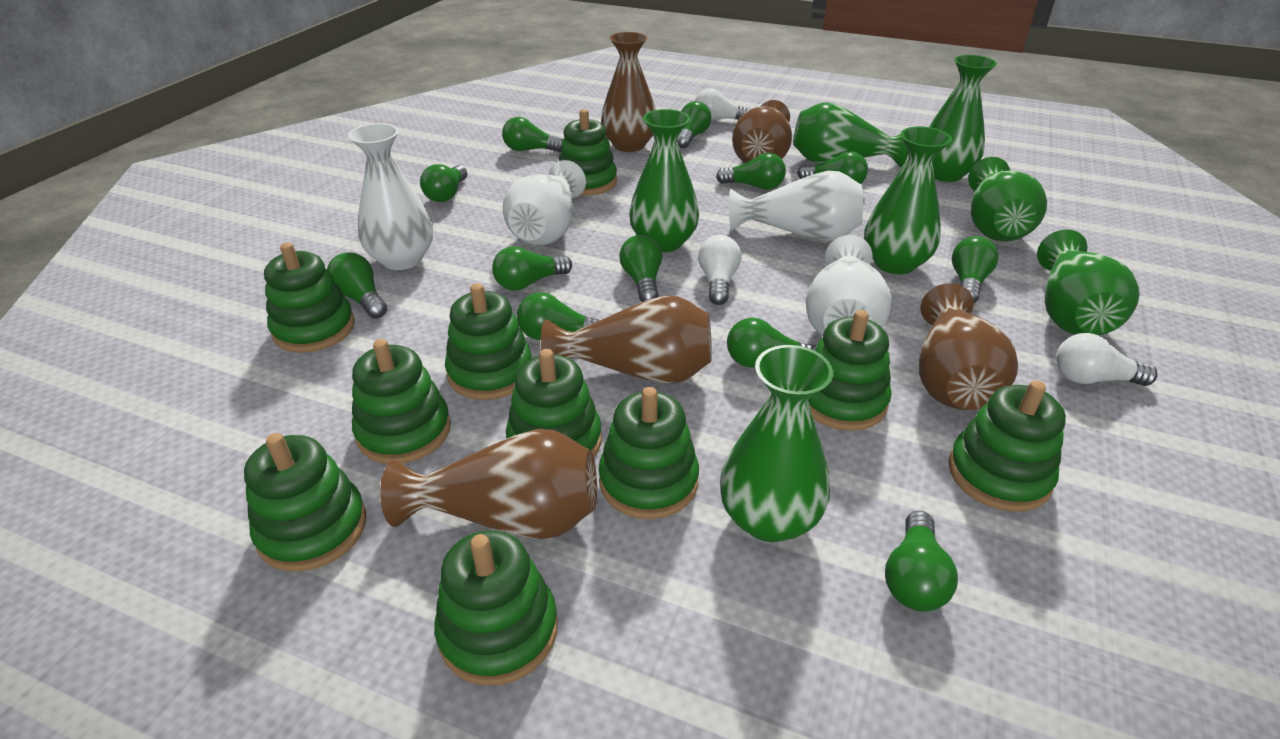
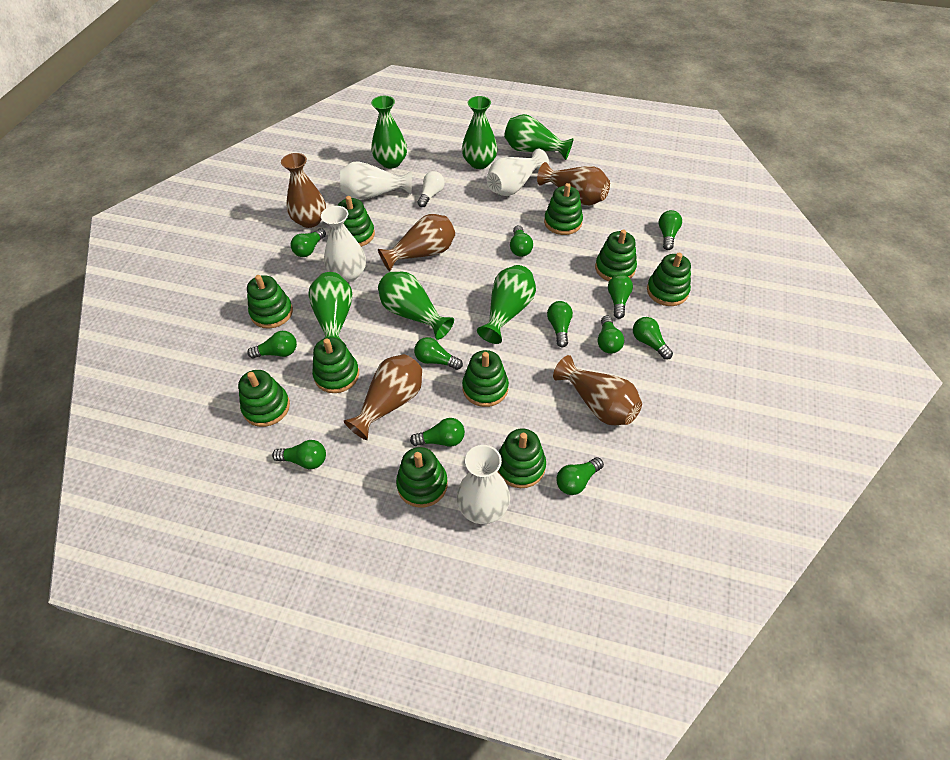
green vase: 7 -> 6
white light bulb: 3 -> 1

